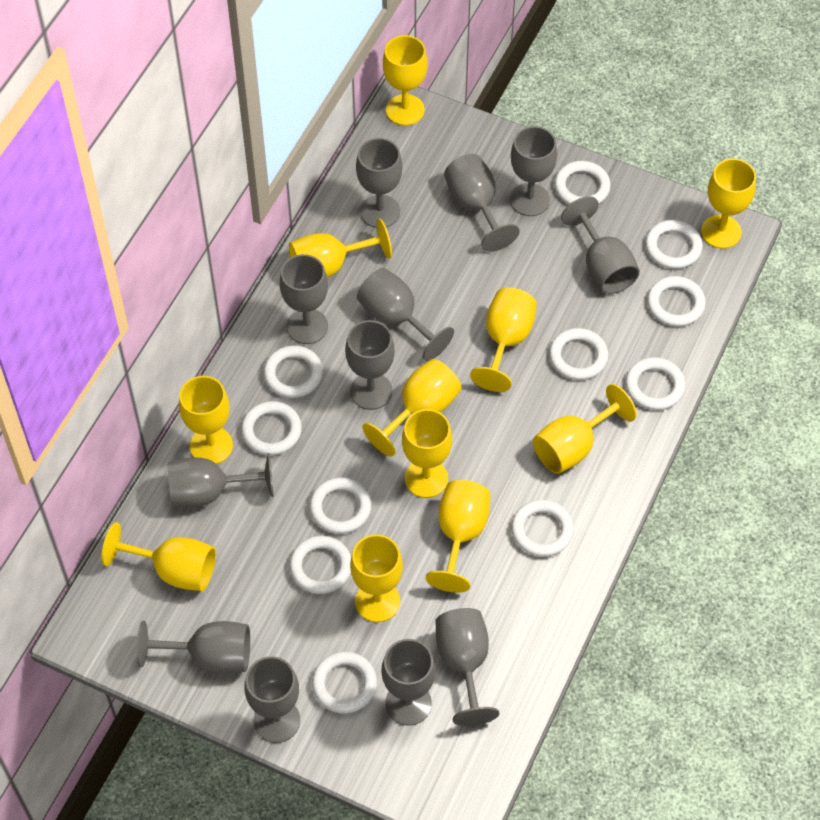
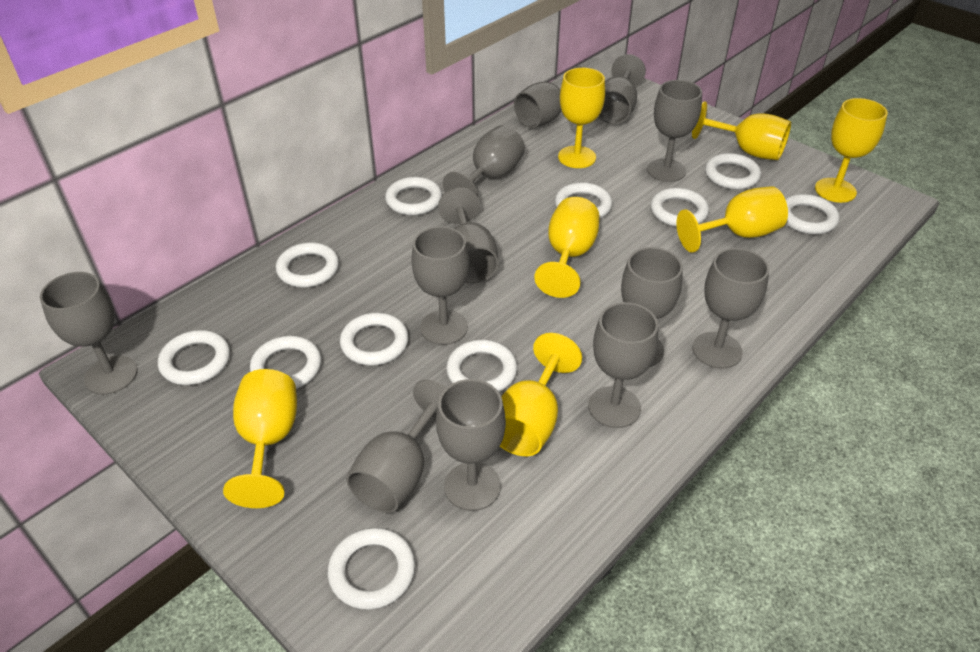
yellow goblet: 11 -> 7

